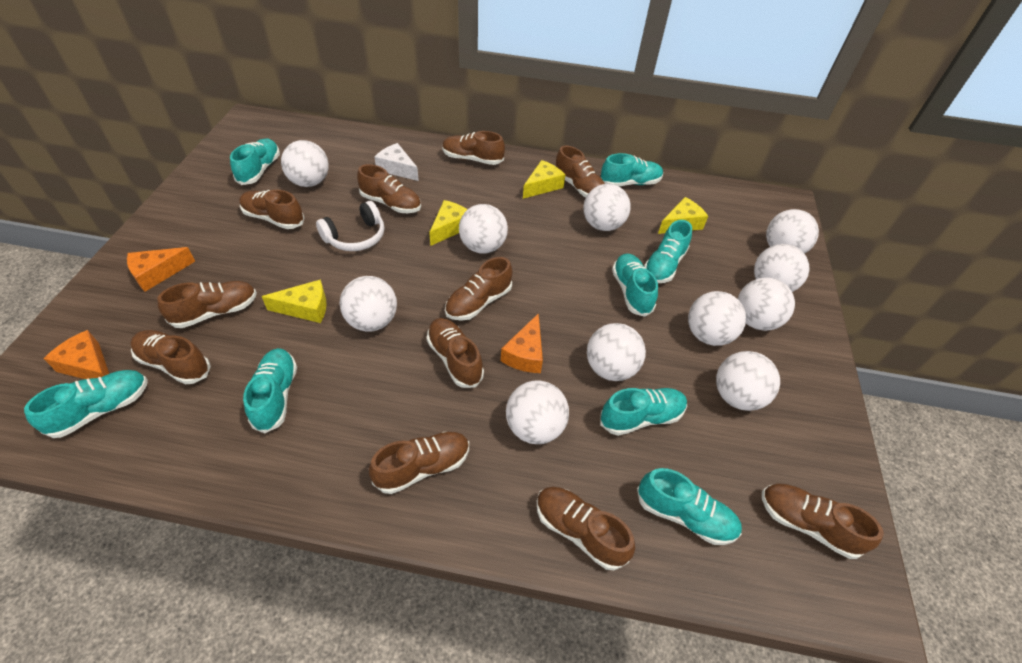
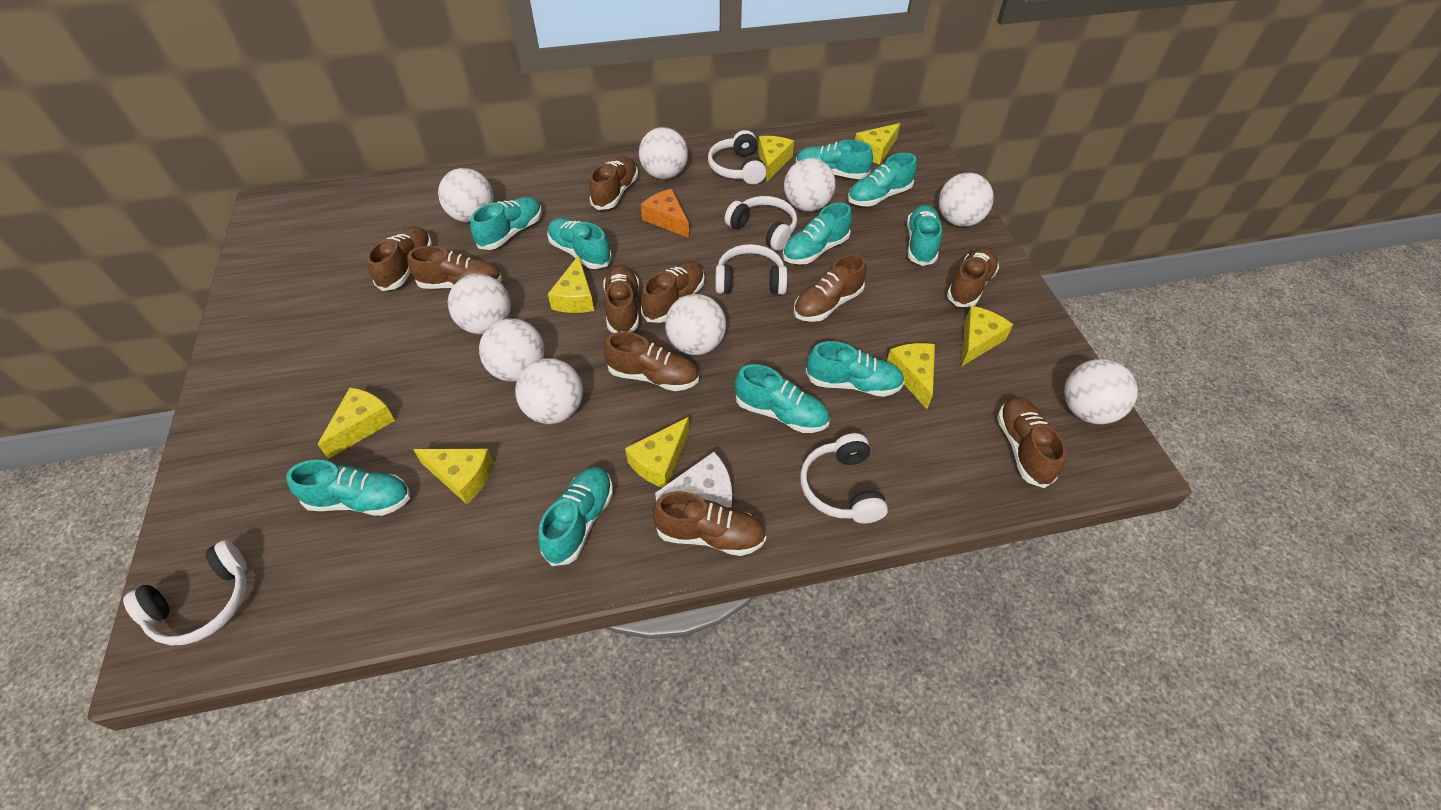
brown shoe: 11 -> 10
orange cheese: 3 -> 1
turquoise shoe: 8 -> 10
white ball: 11 -> 9
white headphones: 1 -> 5
yellow cheese: 4 -> 8

